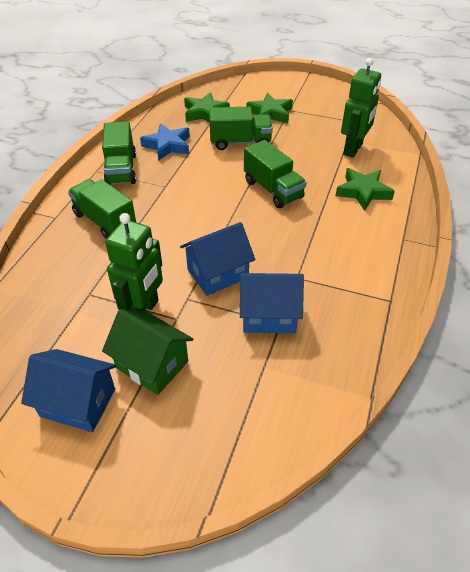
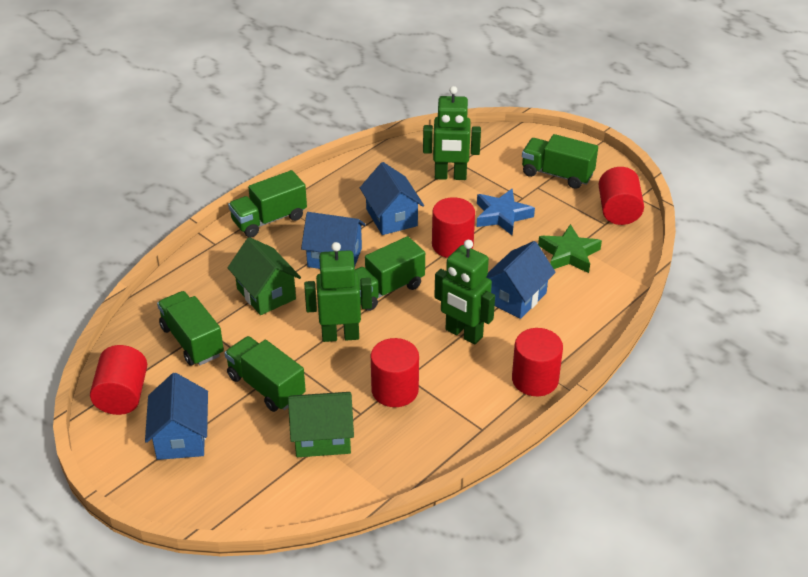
blue house: 3 -> 4
green house: 1 -> 2
green robot: 2 -> 3
green star: 3 -> 1
green truck: 4 -> 5
red cylinder: 0 -> 5

